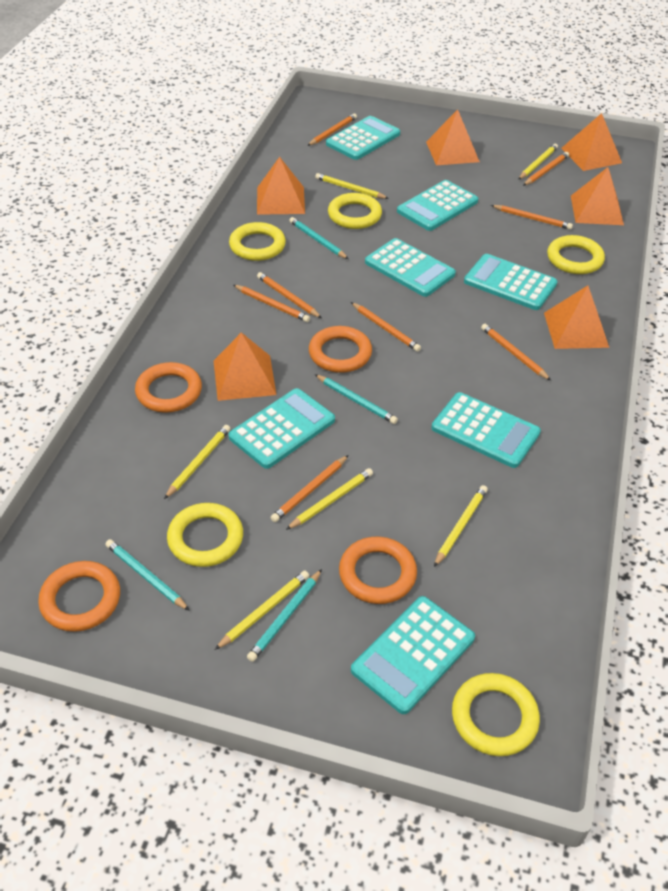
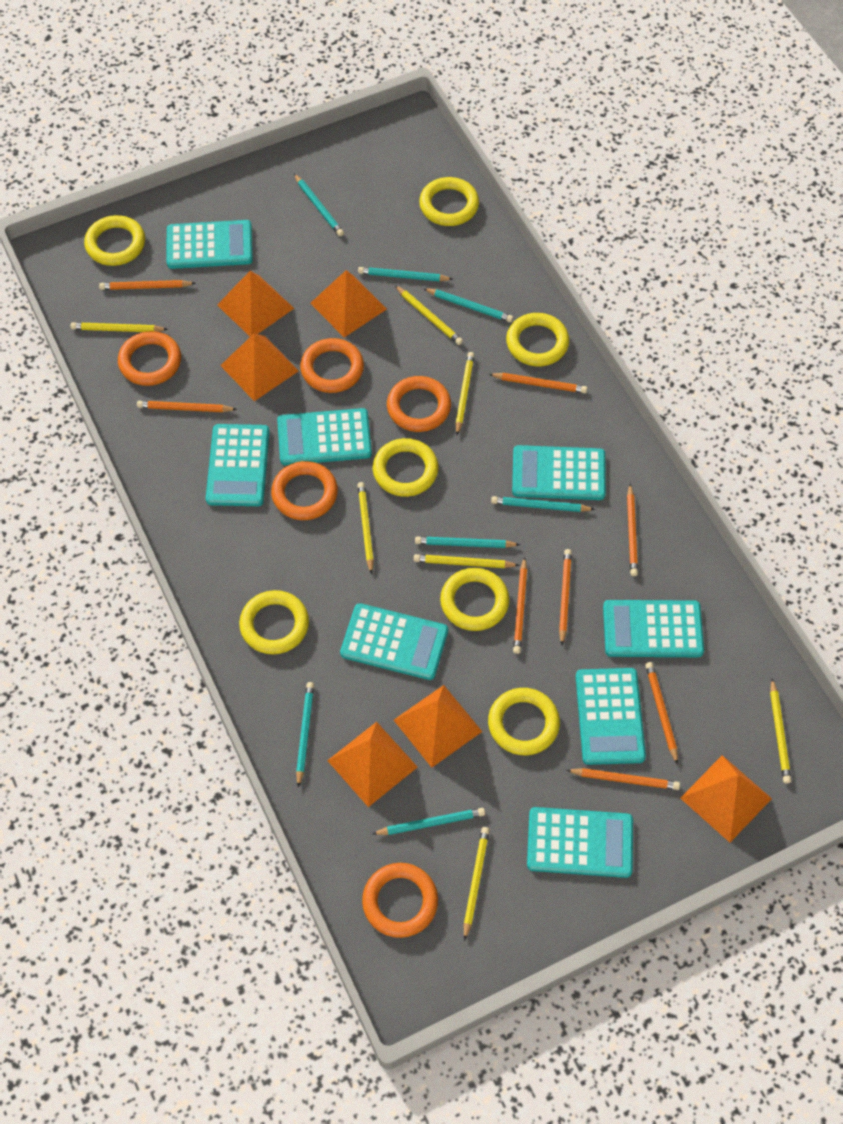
orange ring: 4 -> 5
turquoise calculator: 7 -> 8
turquoise pencil: 4 -> 7
yellow pencil: 6 -> 7
yellow ring: 5 -> 7

